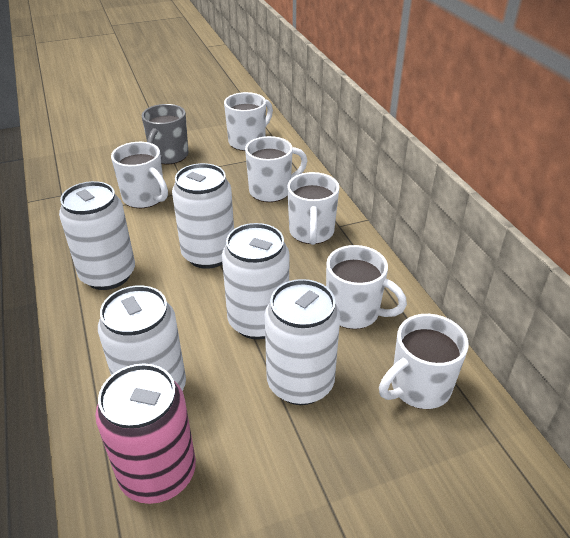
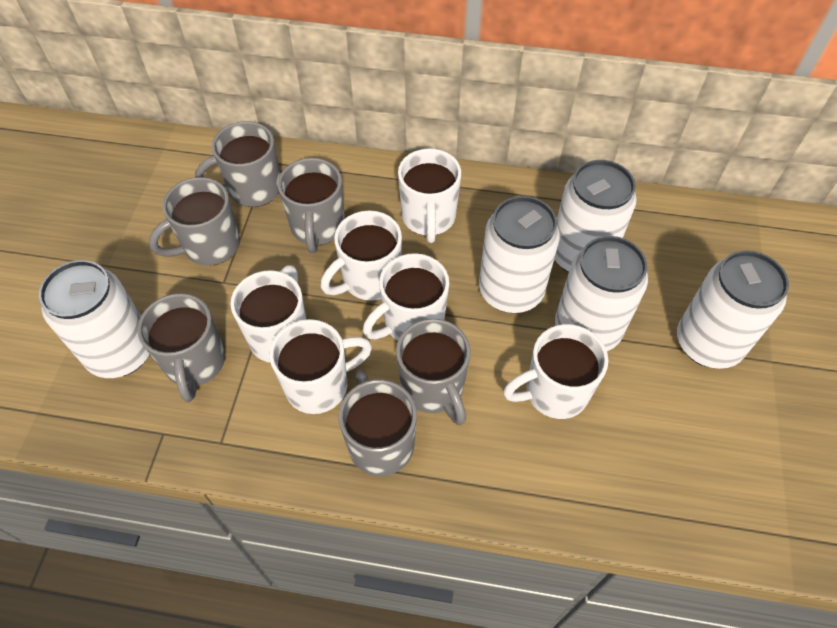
grey mug: 1 -> 6
pink can: 1 -> 0

